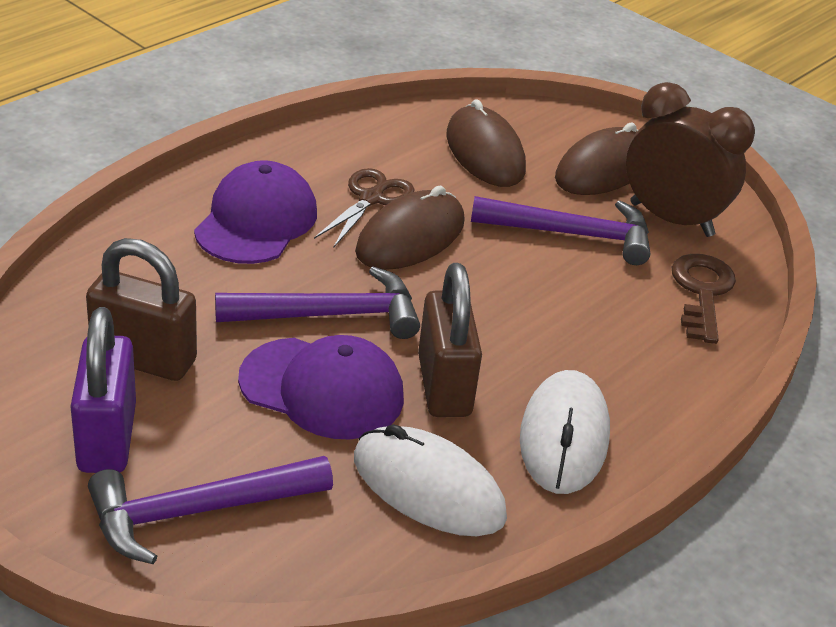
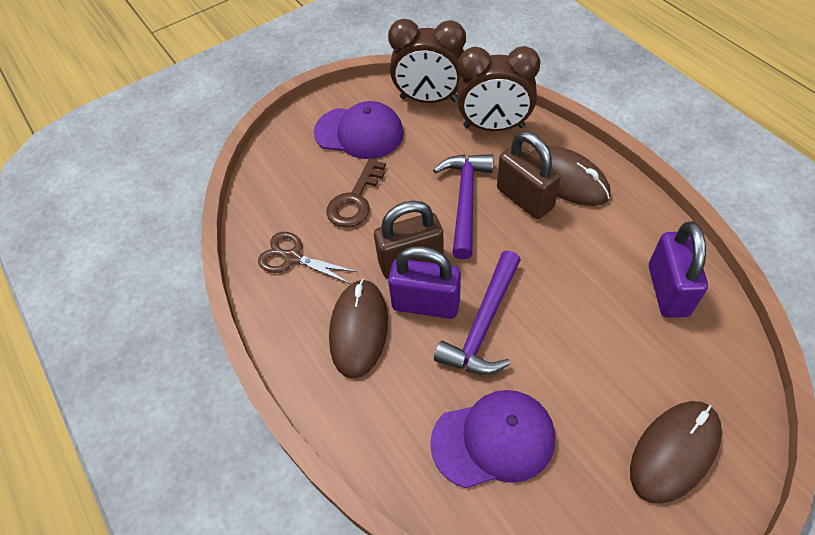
brown clock: 1 -> 2
purple hammer: 3 -> 2
purple padlock: 1 -> 2
white mouse: 2 -> 0

